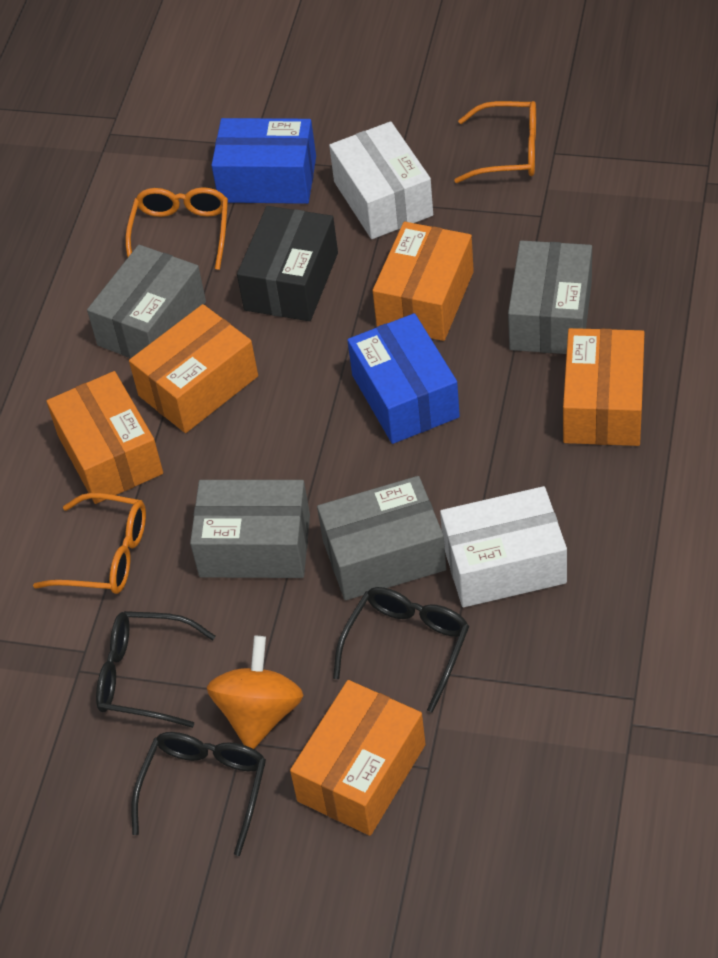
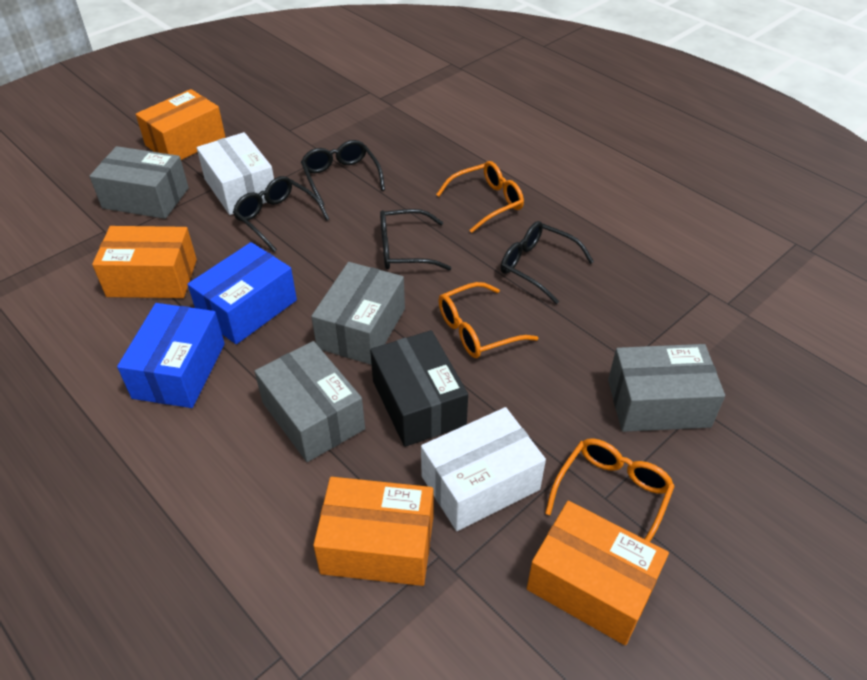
black glasses: 3 -> 4
orange box: 5 -> 4
orange spinning top: 1 -> 0

